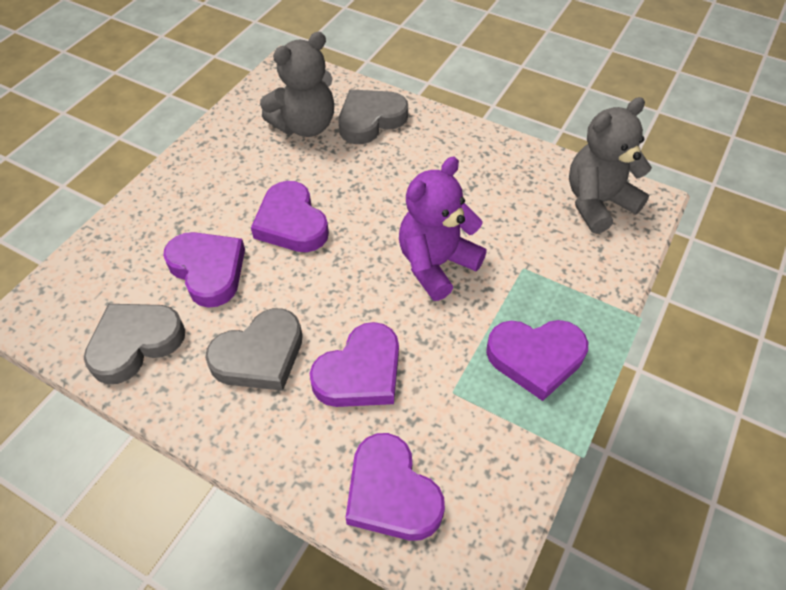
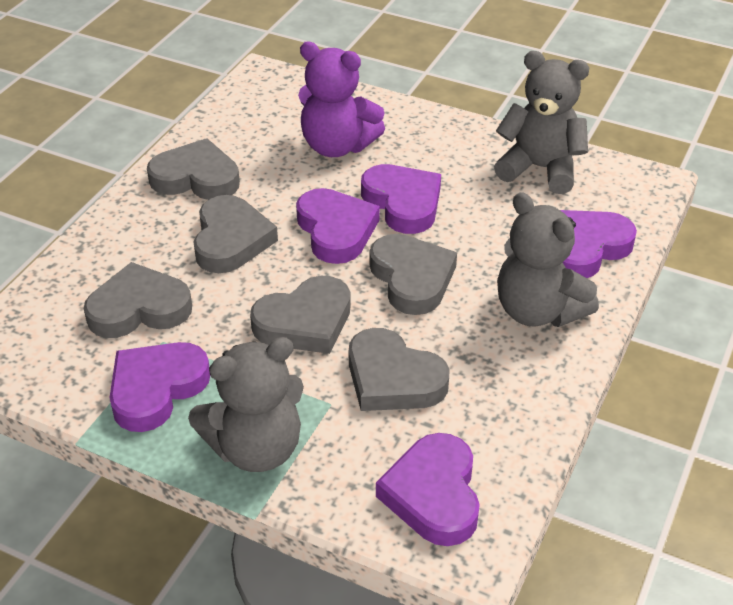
grey heart: 3 -> 6
grey teddy bear: 2 -> 3

